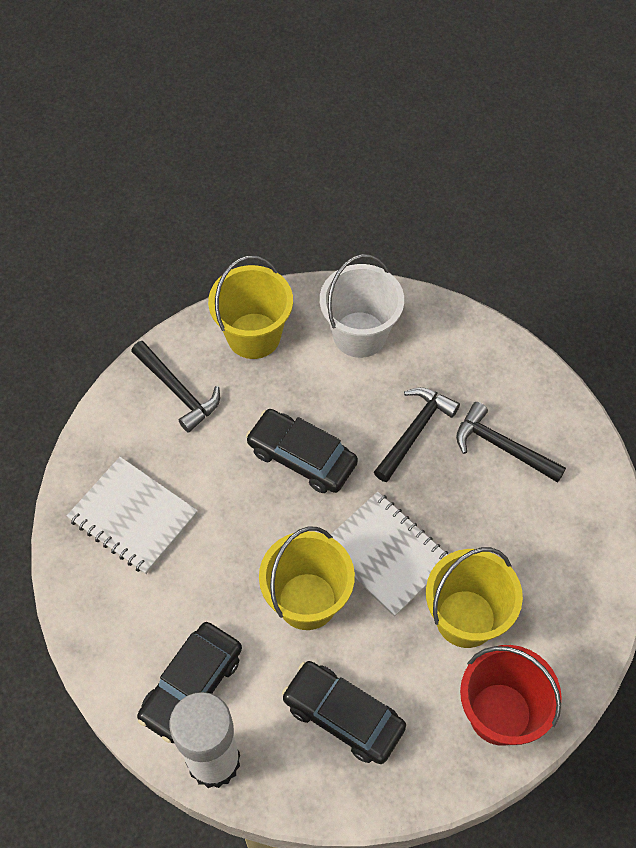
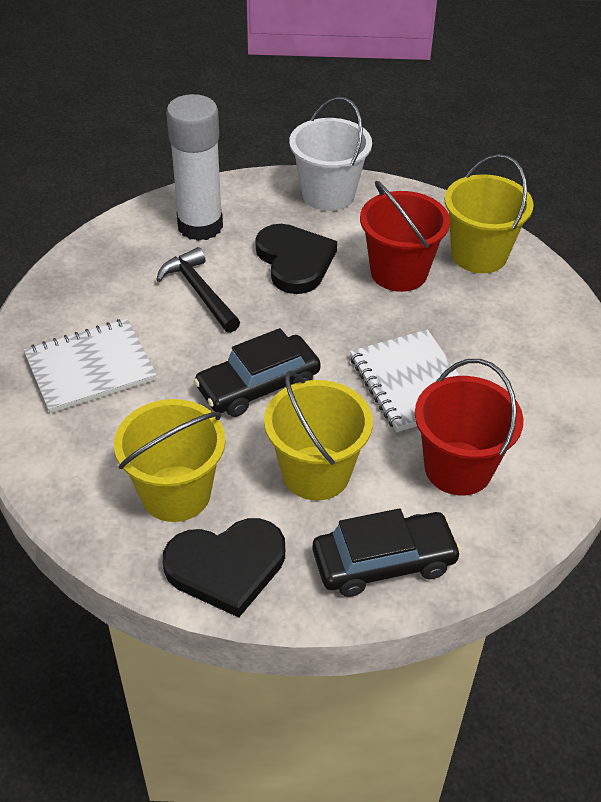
black car: 3 -> 2
black hammer: 3 -> 1
black heart: 0 -> 2
red bucket: 1 -> 2

